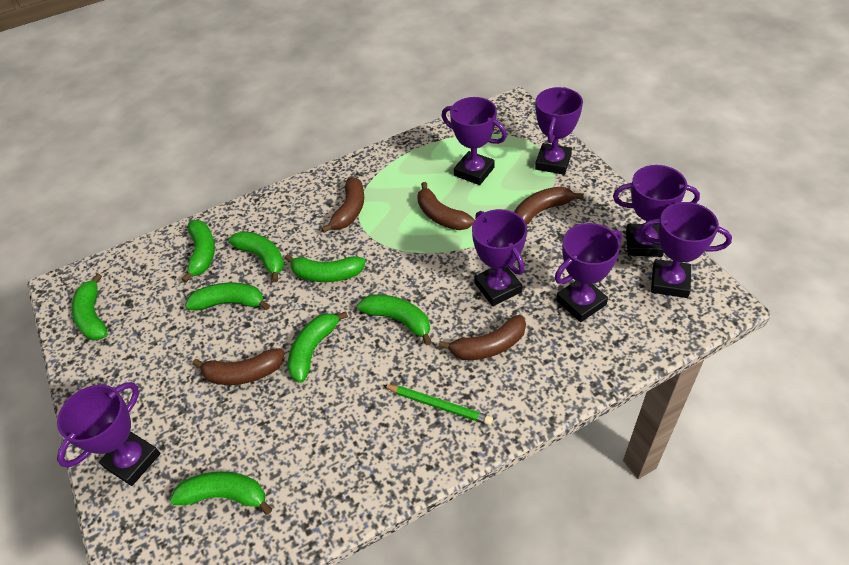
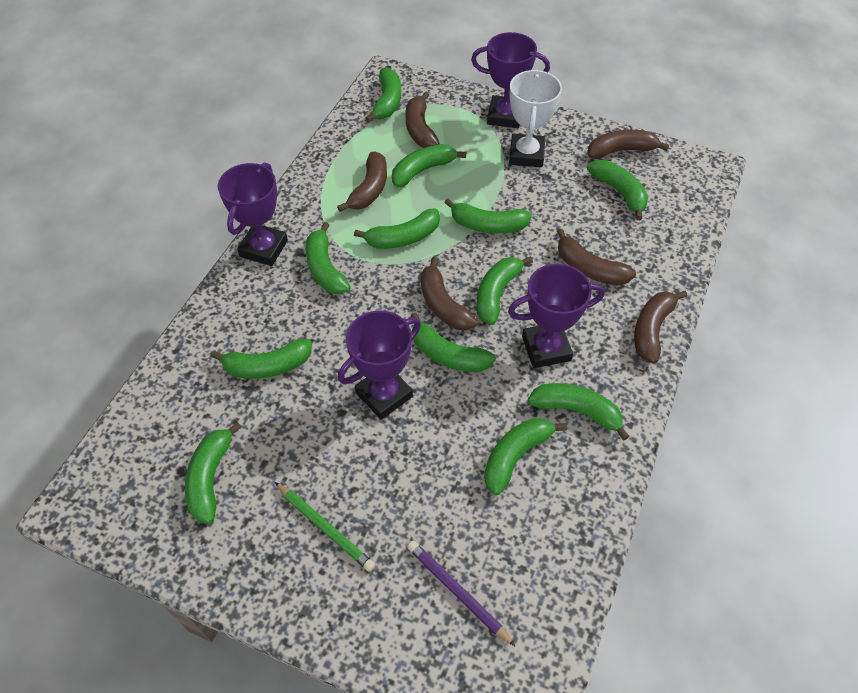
brown banana: 5 -> 6
green banana: 8 -> 12
purple pencil: 0 -> 1
purple trophy: 7 -> 4
white trophy: 0 -> 1

